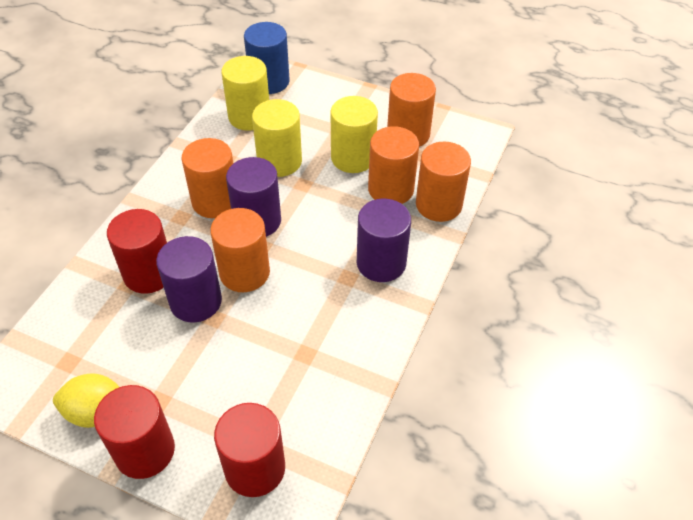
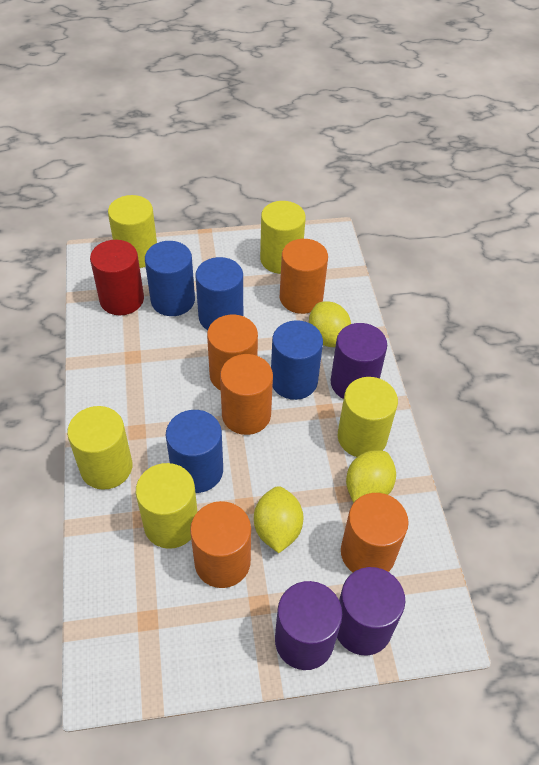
blue cylinder: 1 -> 4
red cylinder: 3 -> 1
yellow cylinder: 3 -> 5
yellow lemon: 1 -> 3

